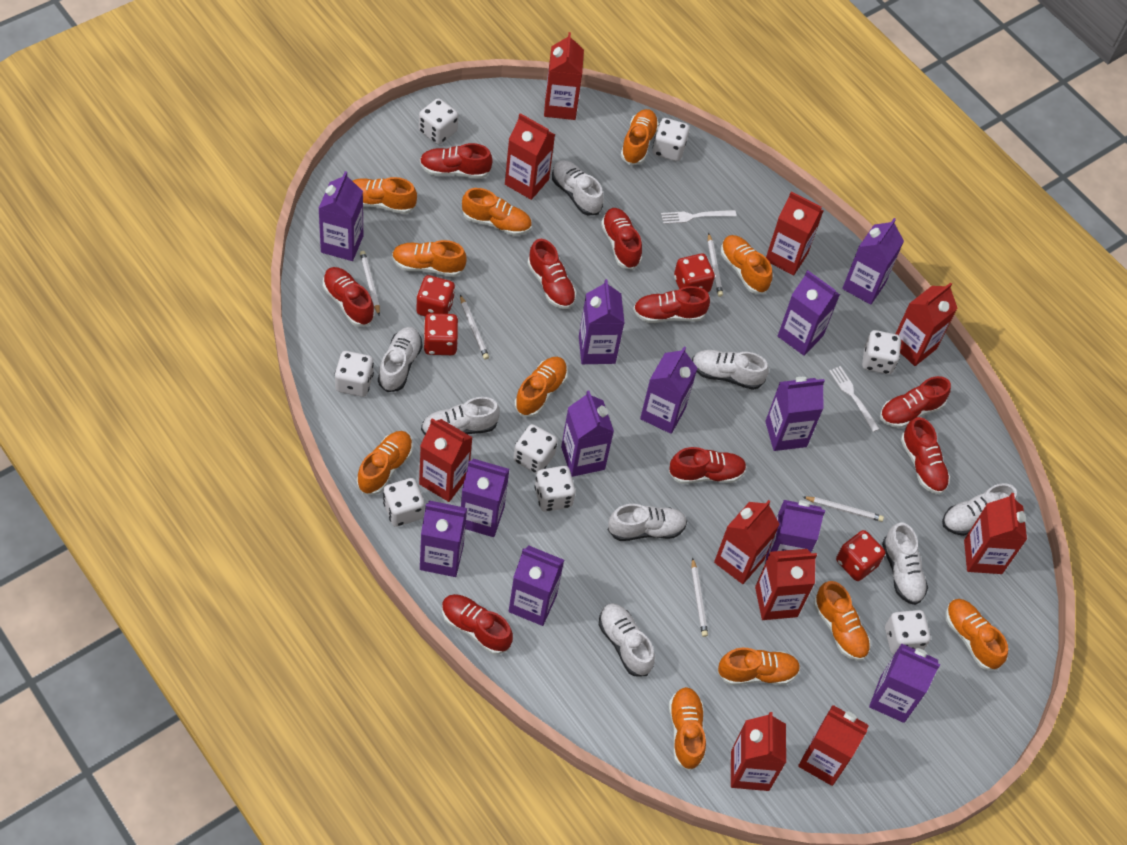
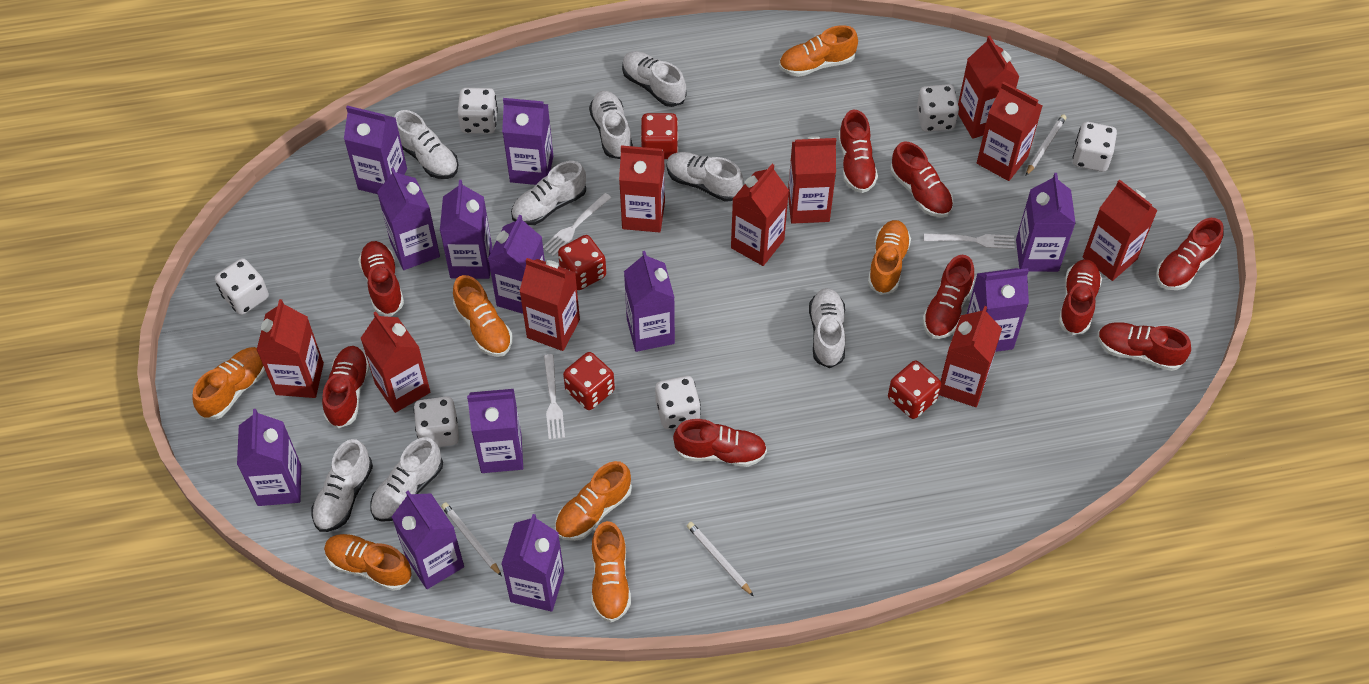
orange shoe: 11 -> 7
white dice: 8 -> 6
white fork: 2 -> 3
white pencil: 5 -> 3

